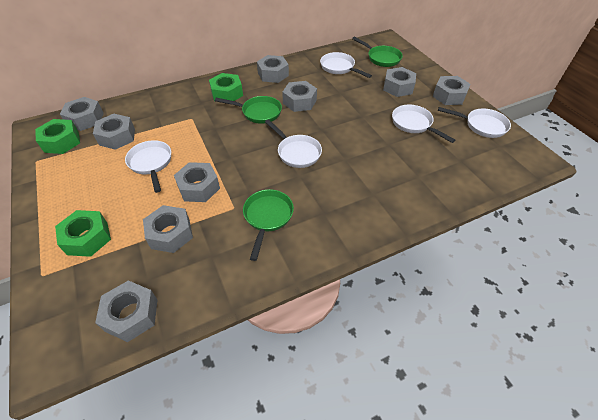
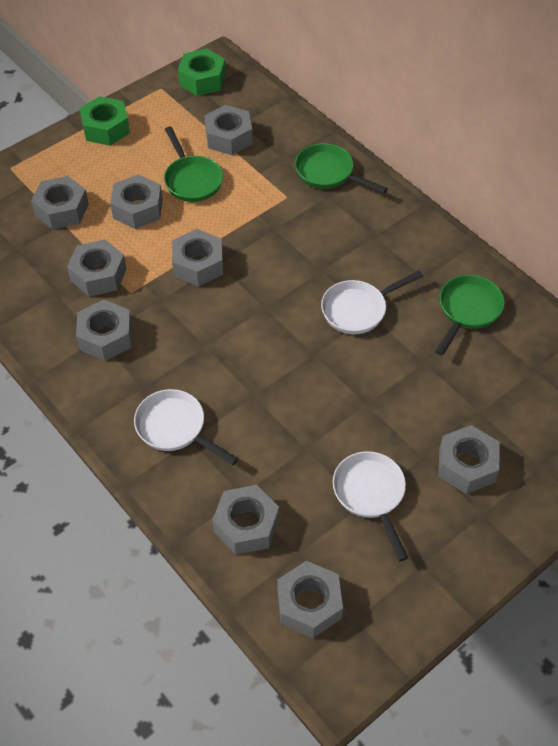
green nut: 3 -> 2
white pan: 5 -> 3

